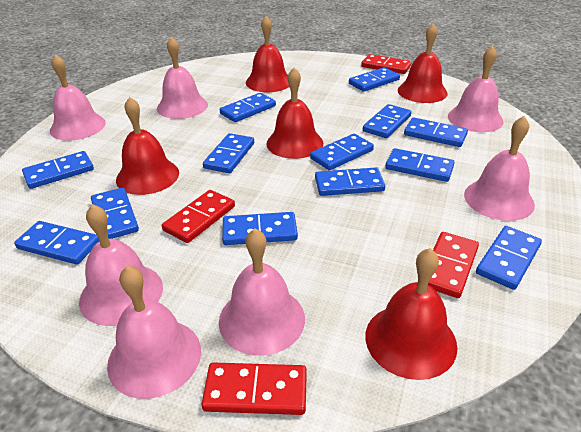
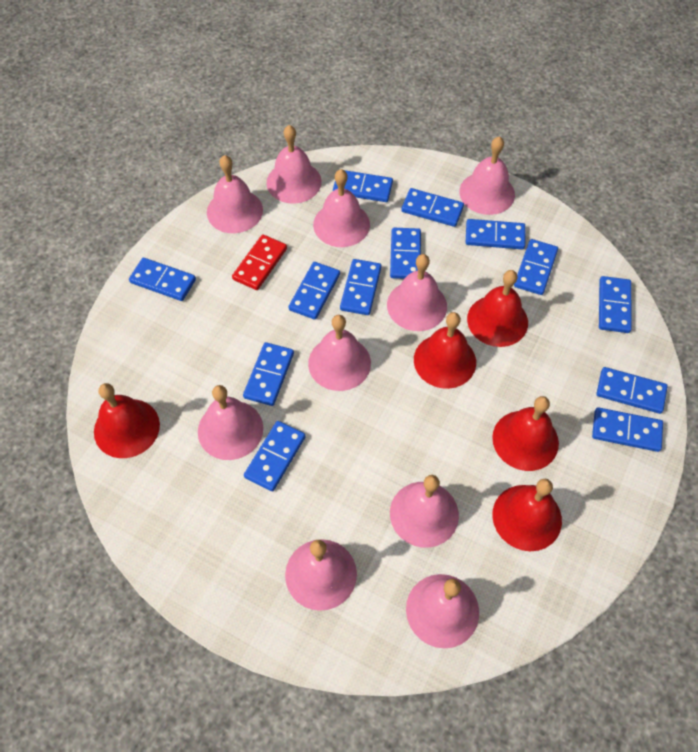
pink bell: 7 -> 10
red domino: 4 -> 1

